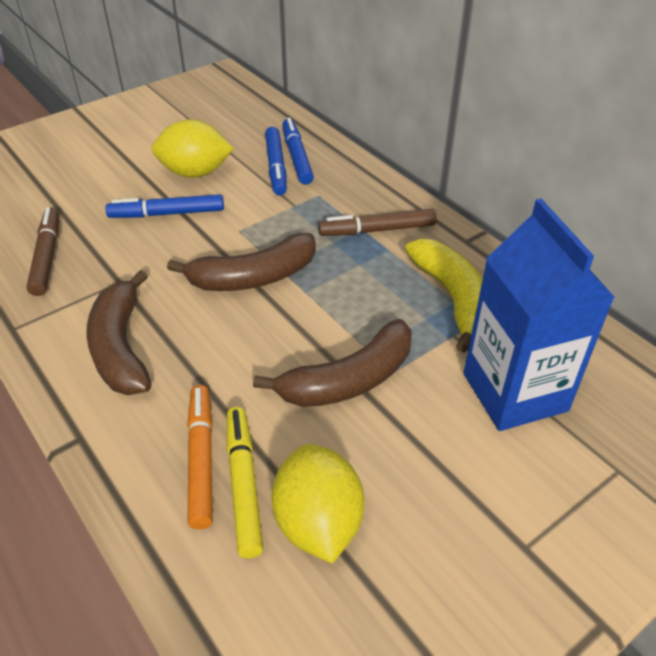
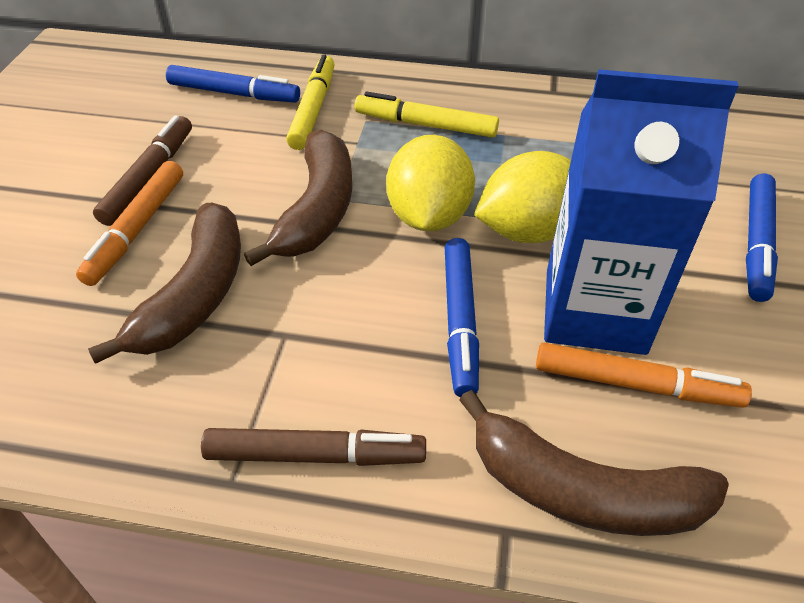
orange marker: 1 -> 2
yellow banana: 1 -> 0
yellow marker: 1 -> 2

